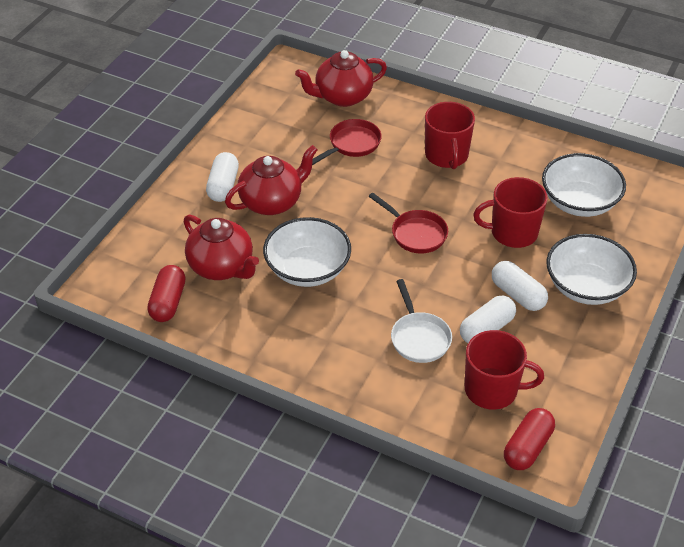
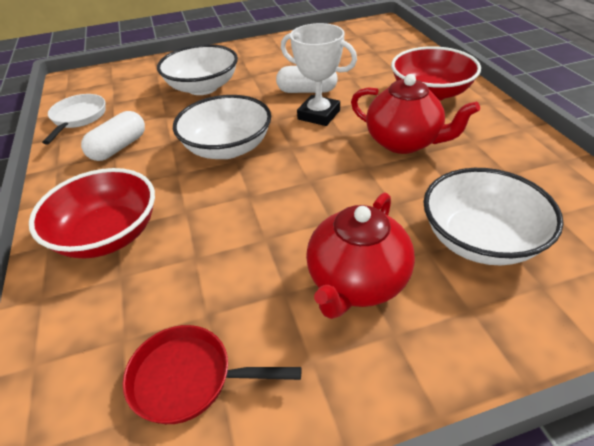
red bowl: 0 -> 2
red capsule: 2 -> 0
red mug: 3 -> 0
red pan: 2 -> 1
red teapot: 3 -> 2
white capsule: 3 -> 2
white trophy: 0 -> 1

